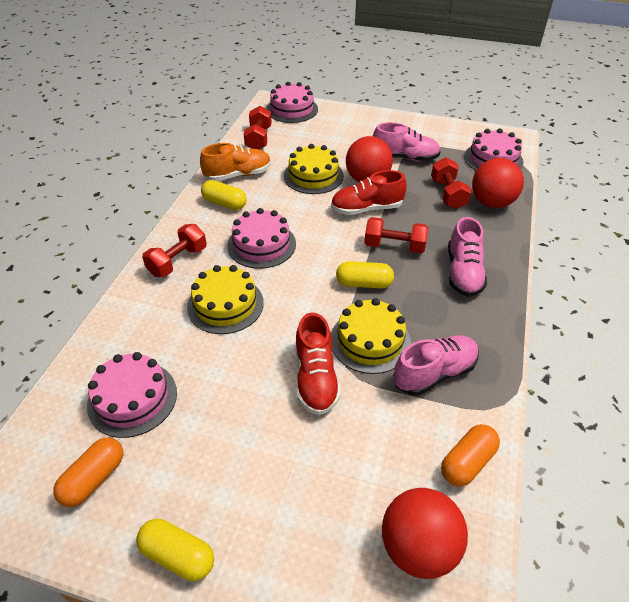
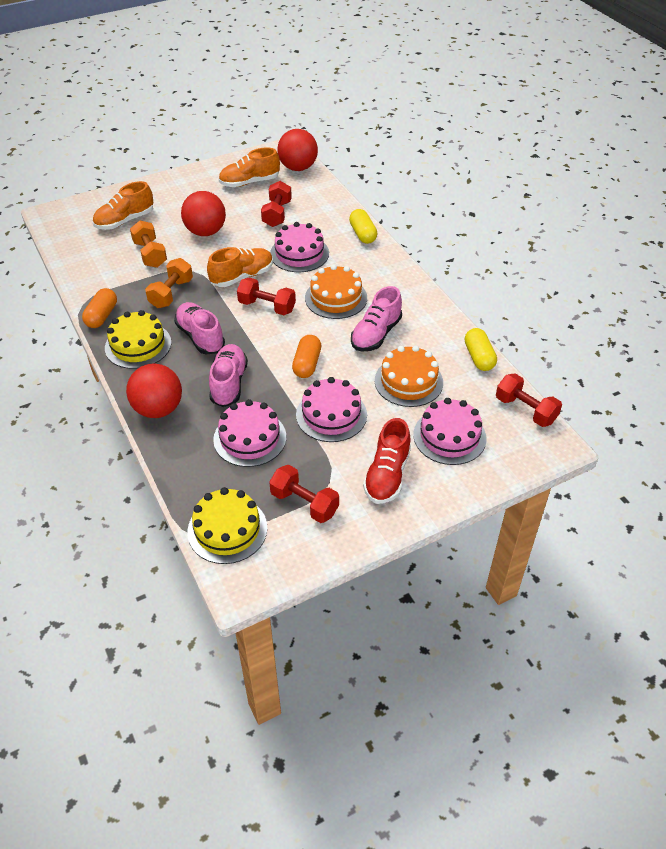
orange cake: 0 -> 2
orange dumbbell: 0 -> 2
orange shoe: 1 -> 3
red shoe: 2 -> 1
yellow cake: 3 -> 2
yellow capsule: 3 -> 2

